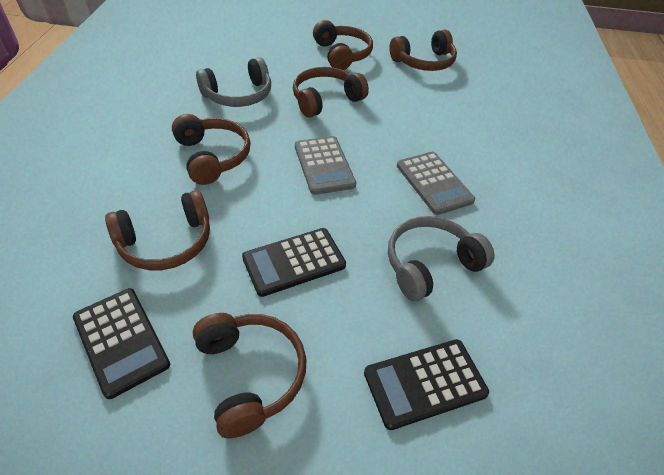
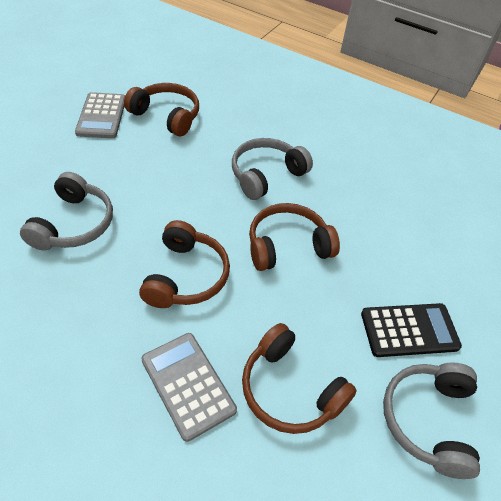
black calculator: 3 -> 1
brown headphones: 6 -> 4
grey headphones: 2 -> 3

